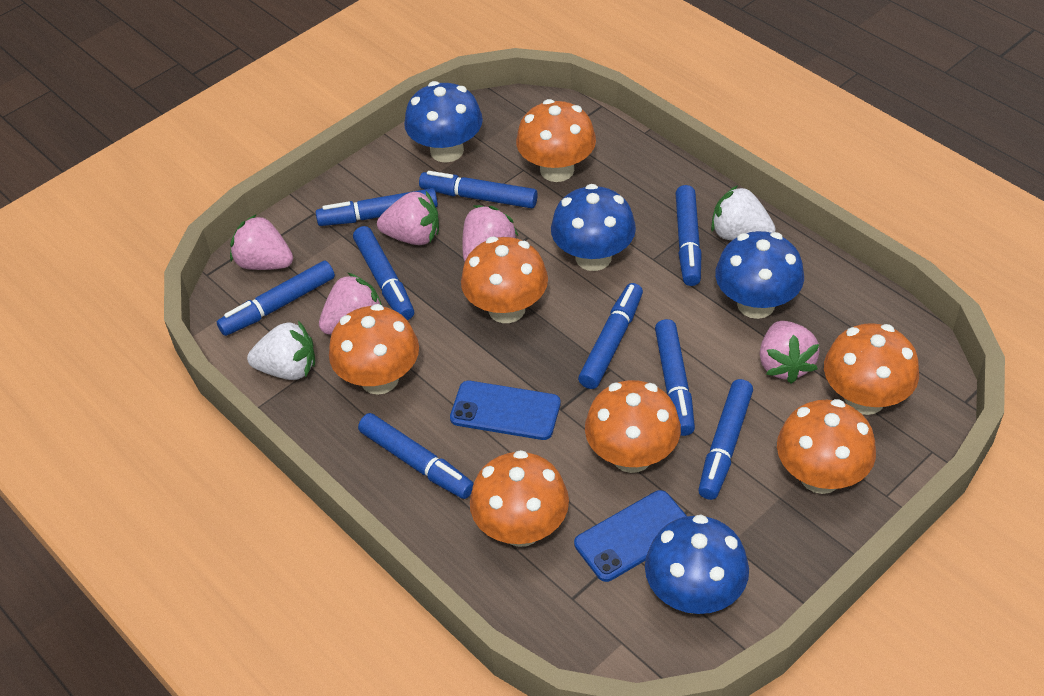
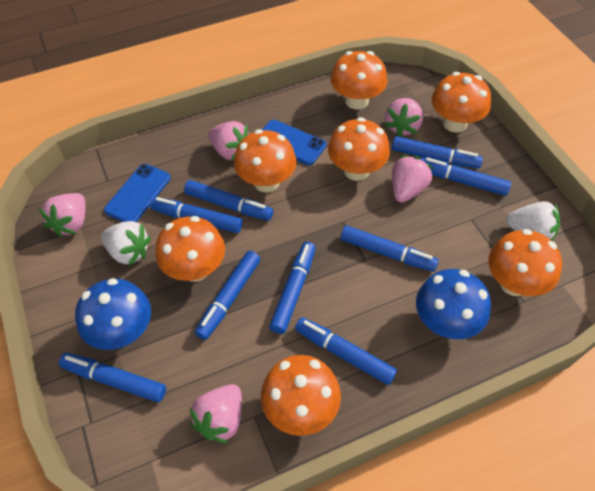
blue mushroom: 4 -> 2

